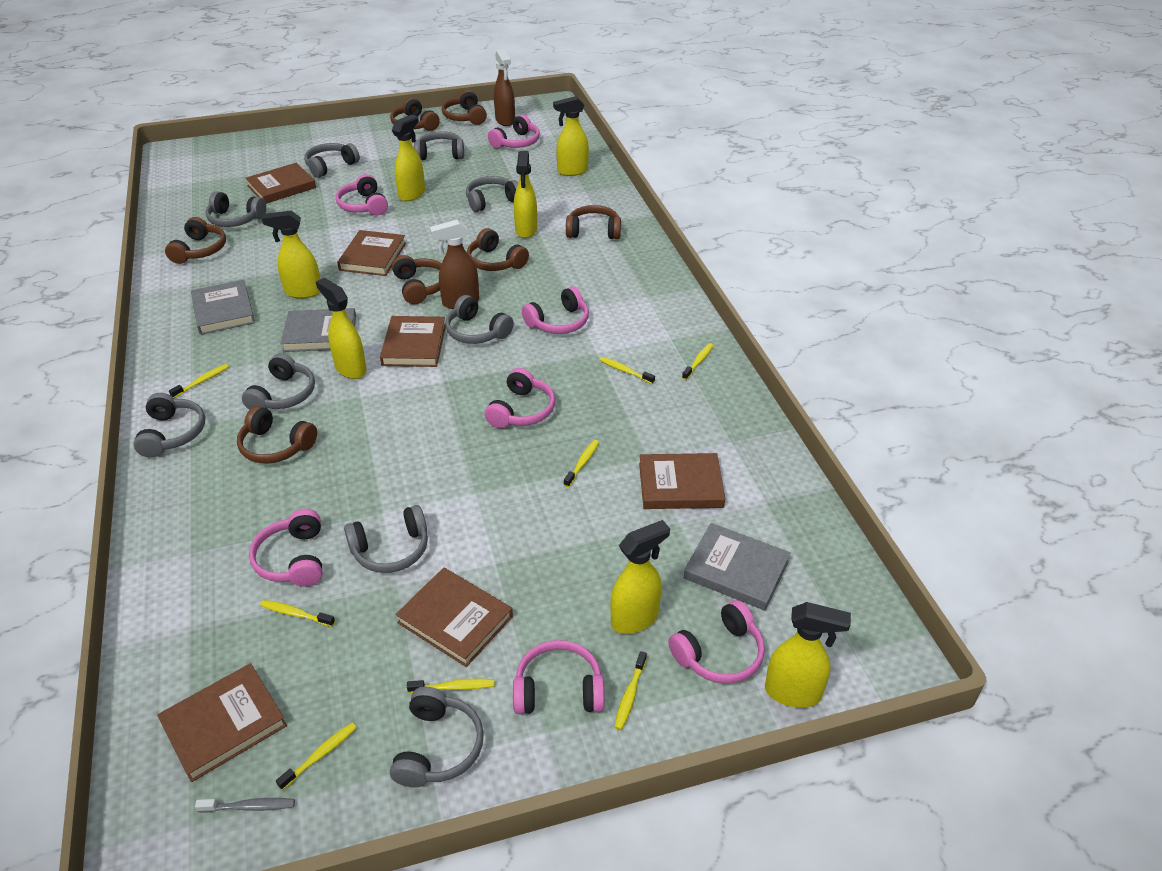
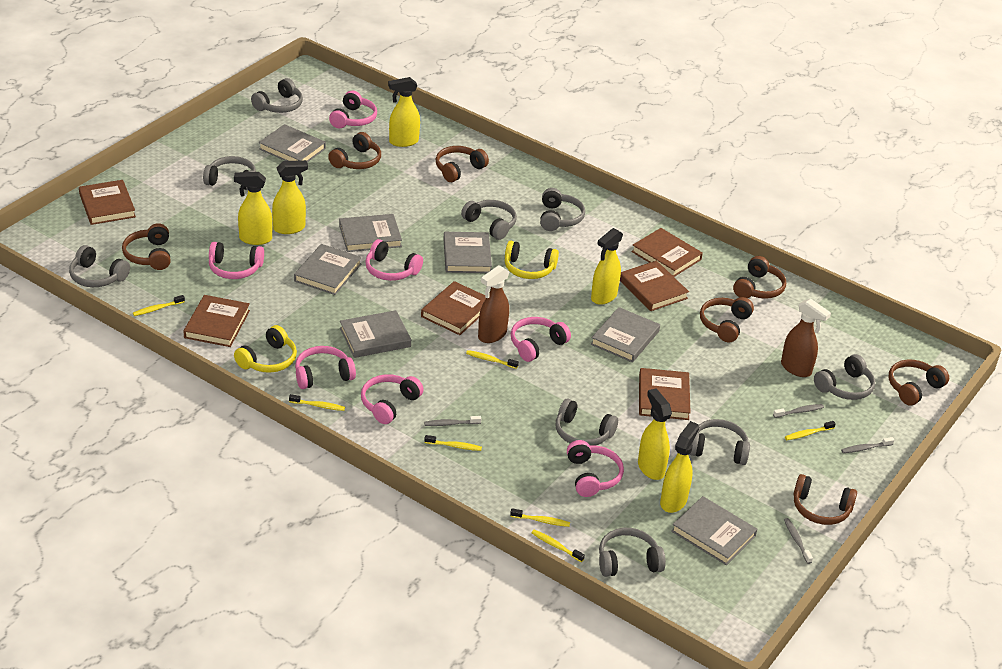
grey book: 3 -> 7
grey toothbrush: 1 -> 4
yellow headphones: 0 -> 2
yellow spray bottle: 7 -> 6
yellow toothbrush: 8 -> 7

